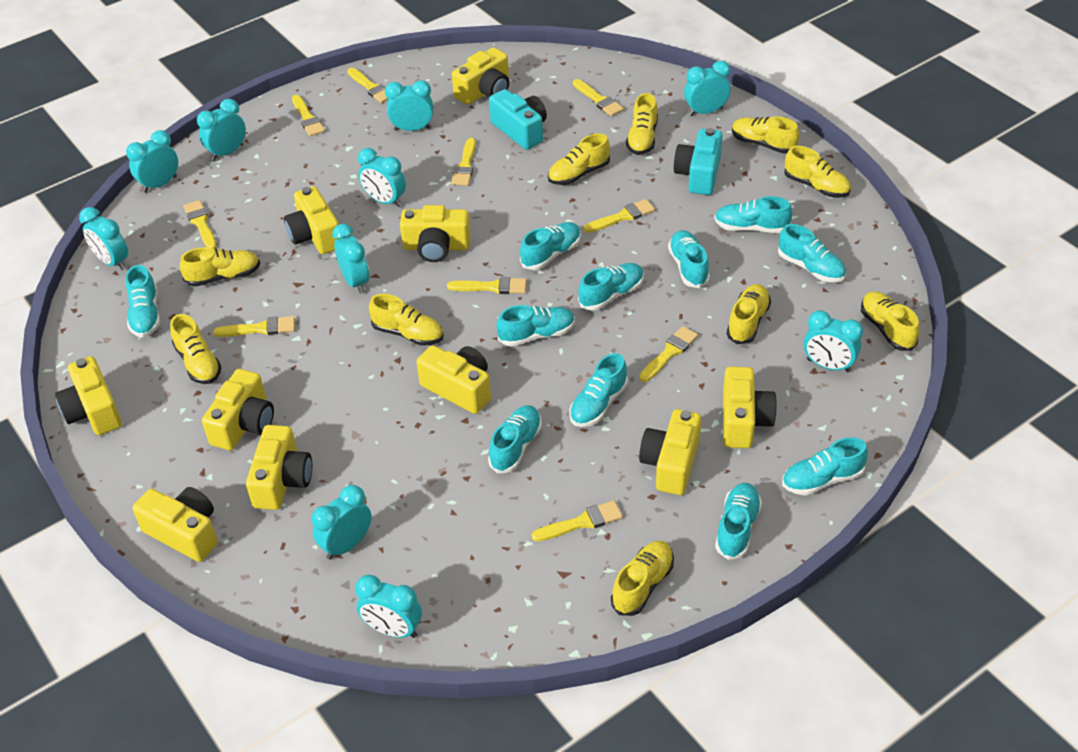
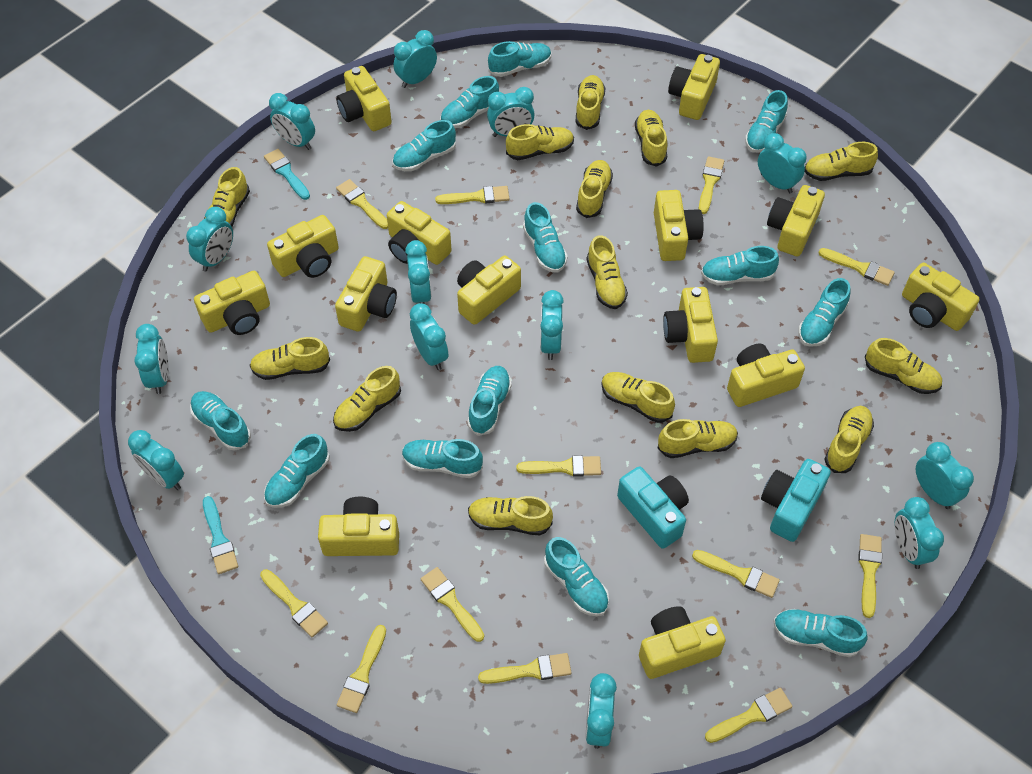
turquoise brush: 0 -> 2
turquoise clock: 10 -> 13
turquoise shoe: 11 -> 13
yellow brush: 10 -> 12
yellow camera: 10 -> 14
yellow shoe: 10 -> 14

